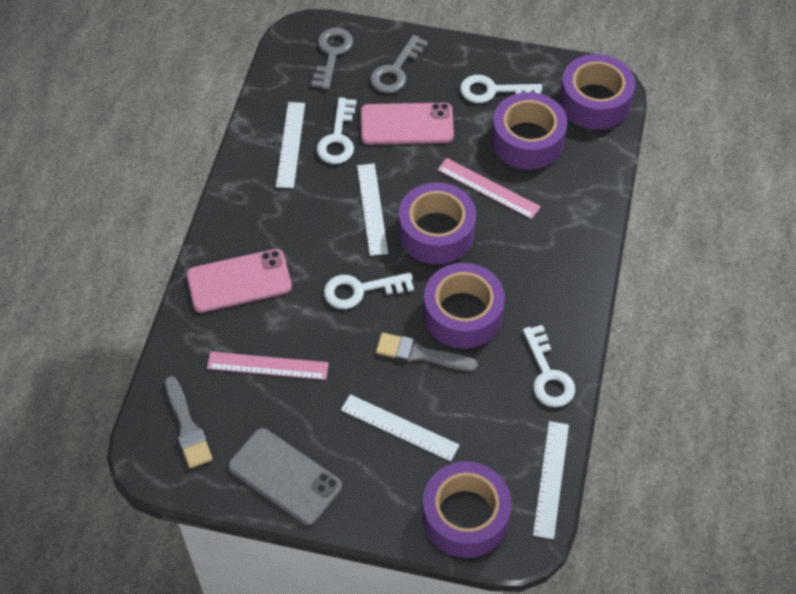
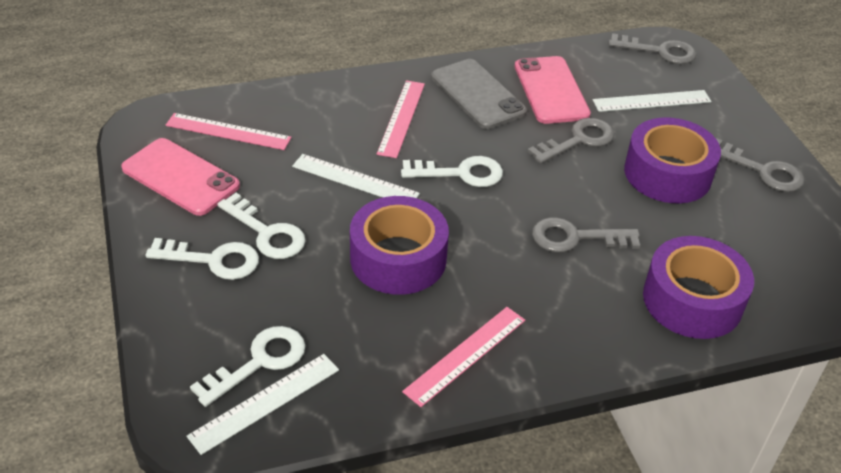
grey brush: 2 -> 0
grey key: 2 -> 4
pink ruler: 2 -> 3
purple tape: 5 -> 3
white ruler: 4 -> 3

